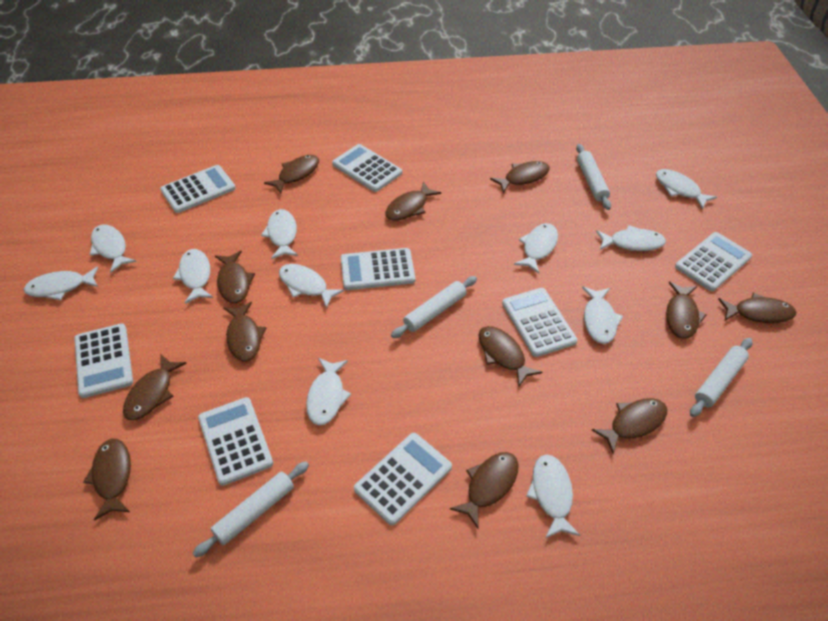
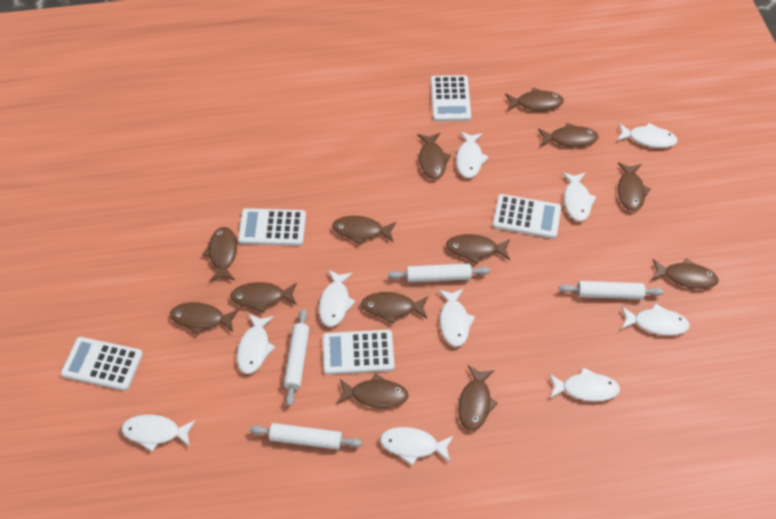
brown fish: 12 -> 13
white calculator: 8 -> 5
white fish: 11 -> 10

